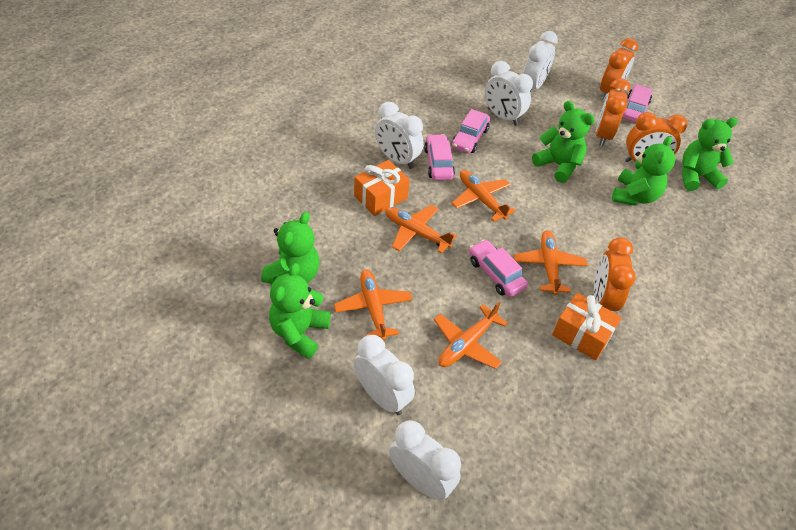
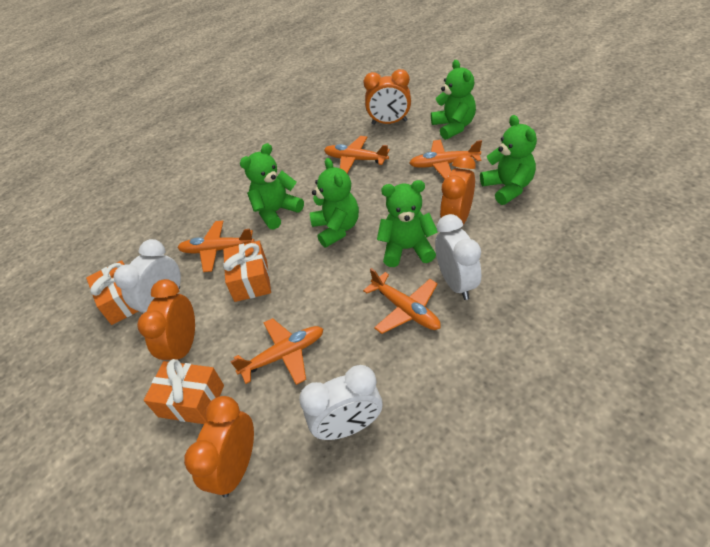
orange gift: 2 -> 3
pink car: 4 -> 0
white clock: 5 -> 3

